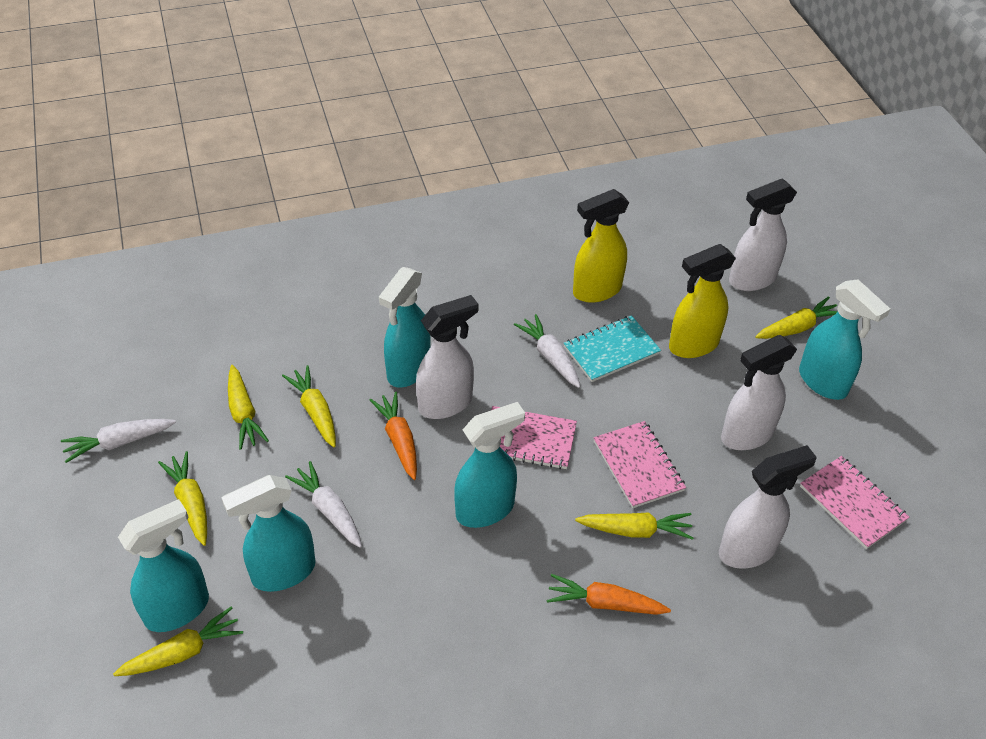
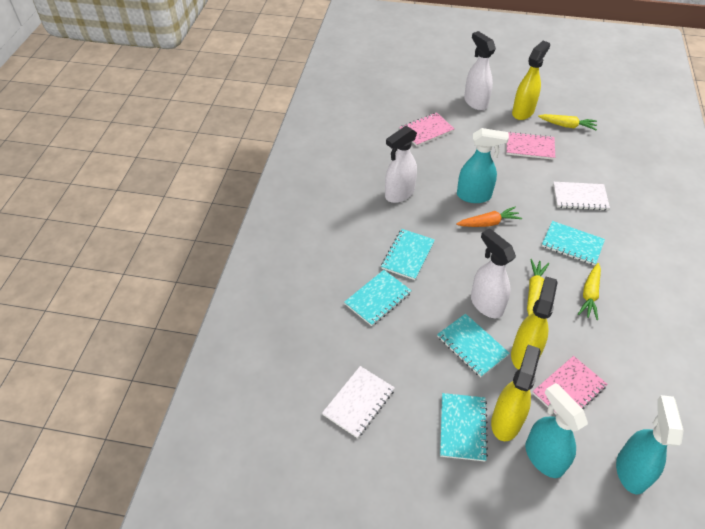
orange carrot: 2 -> 1
turquoise notebook: 1 -> 5
turquoise spray bottle: 5 -> 3
white carrot: 3 -> 0
white notebook: 0 -> 2
white spray bottle: 4 -> 3
yellow carrot: 6 -> 3
yellow spray bottle: 2 -> 3

